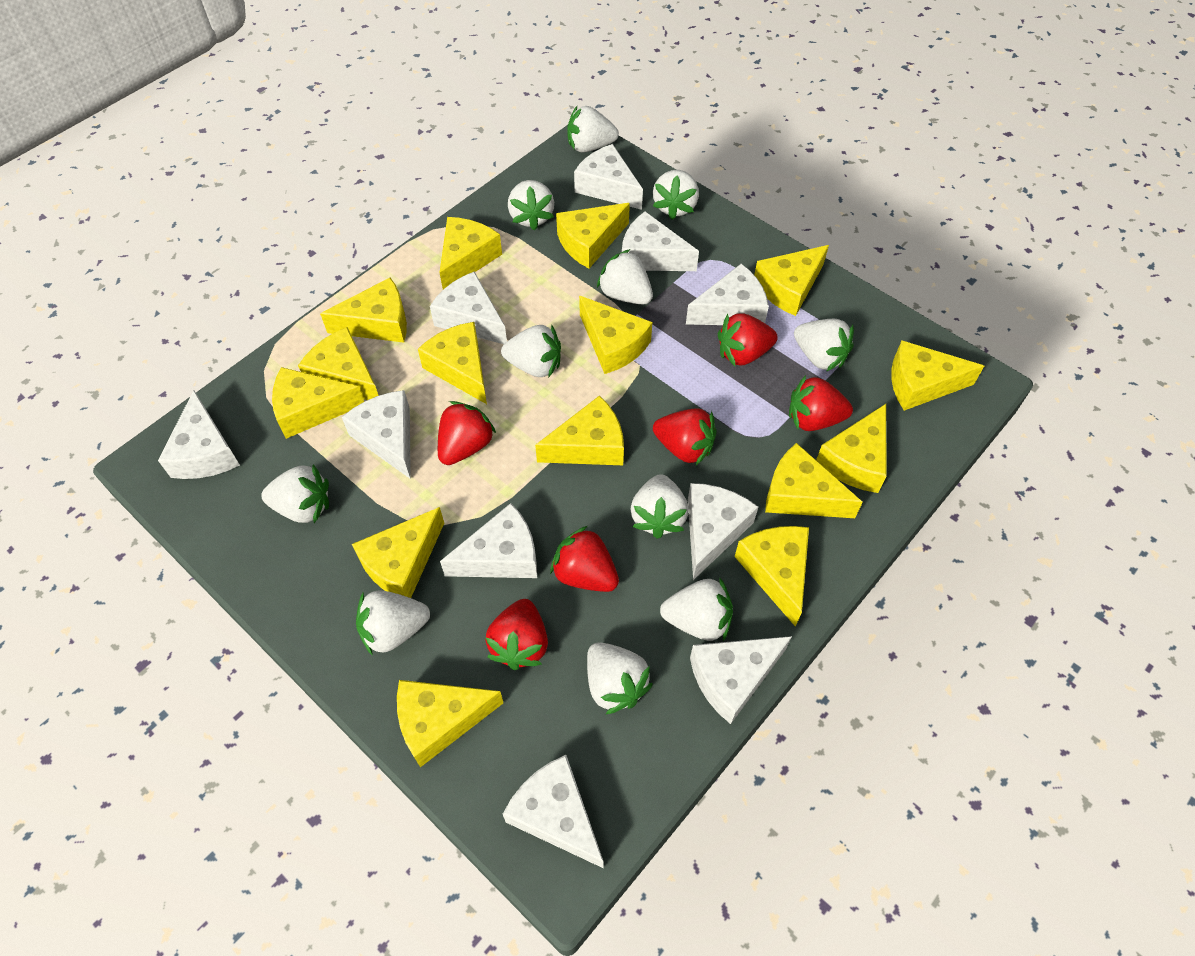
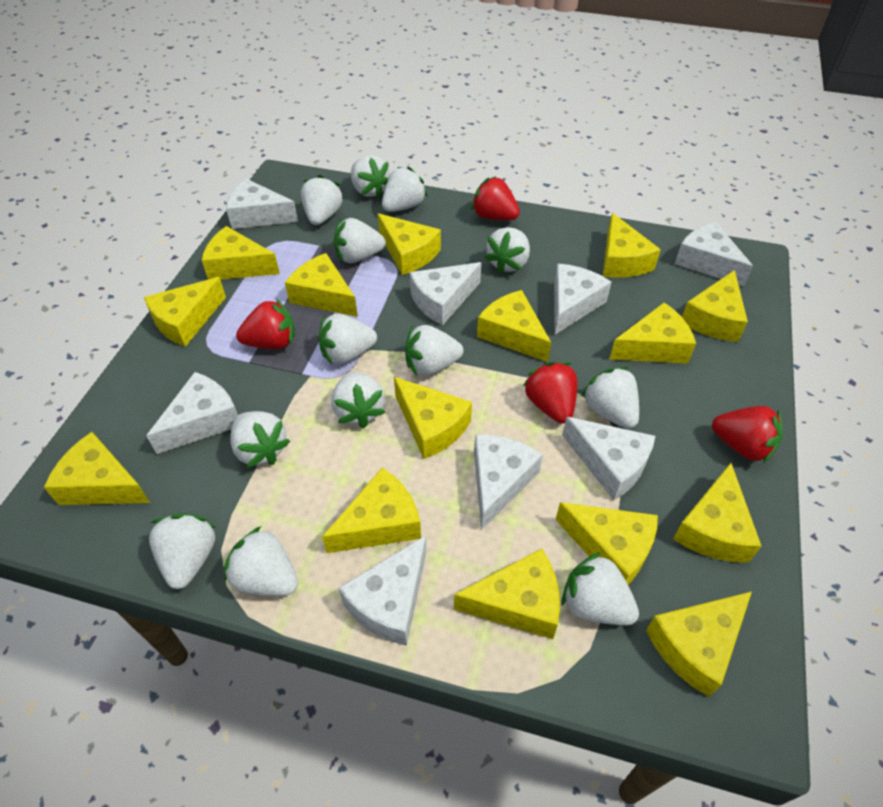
red strawberry: 6 -> 4
white cheese: 10 -> 8
white strawberry: 11 -> 13

